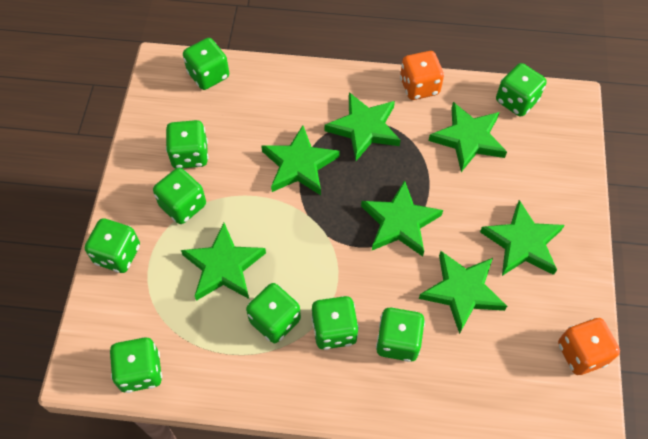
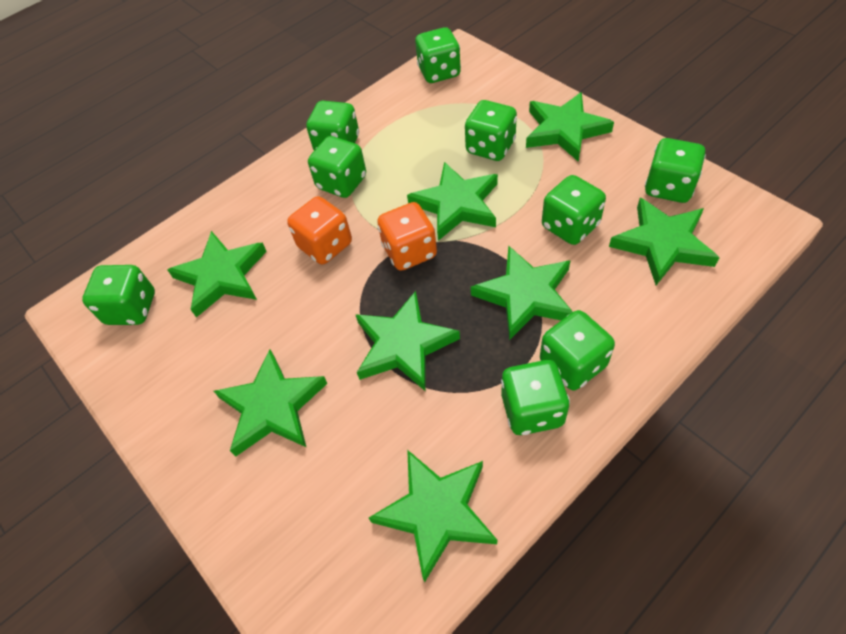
green star: 7 -> 8

